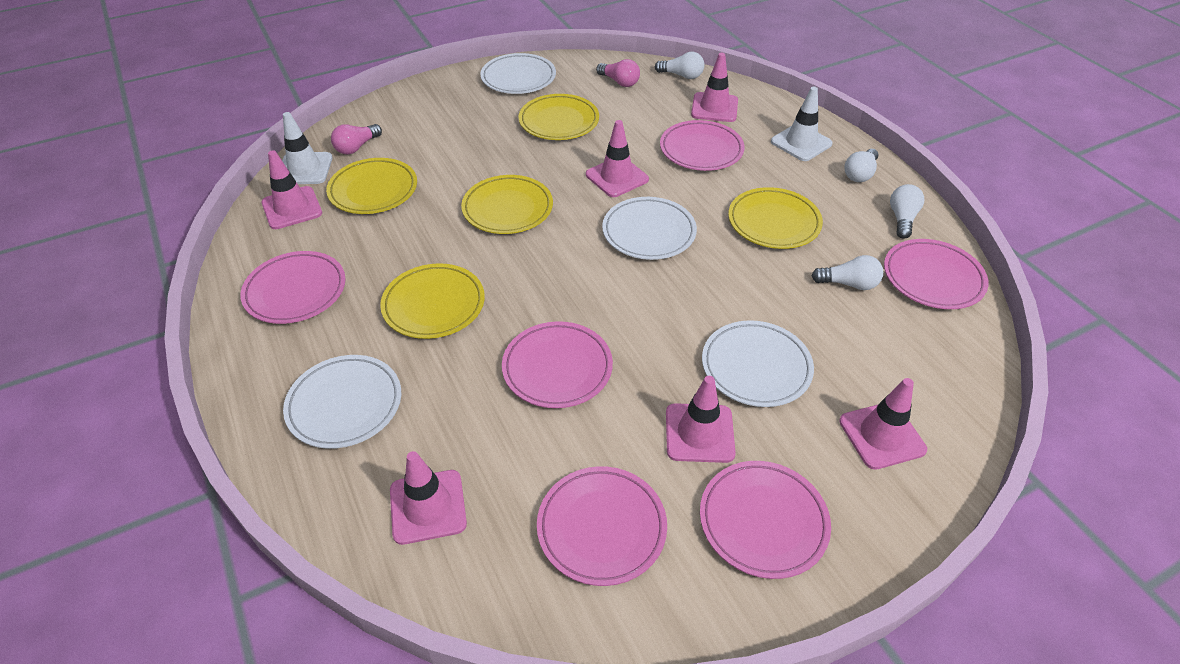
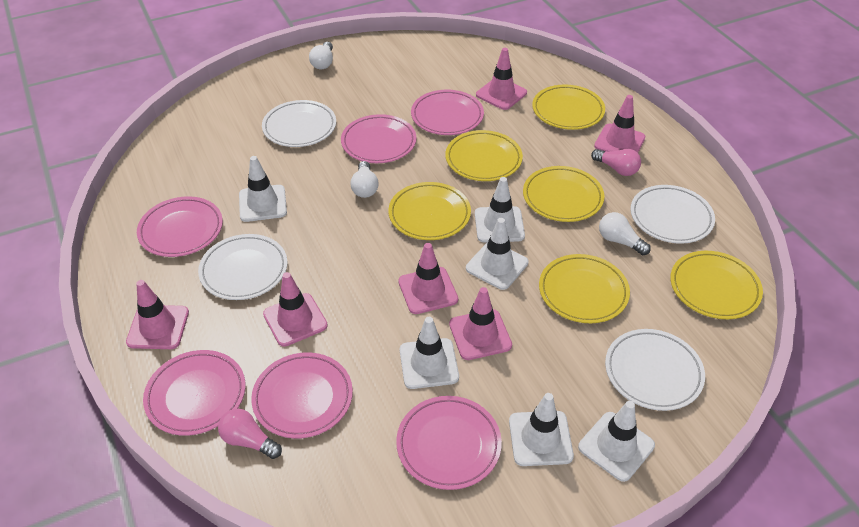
white light bulb: 4 -> 3
white traffic cone: 2 -> 6
yellow plate: 5 -> 6

